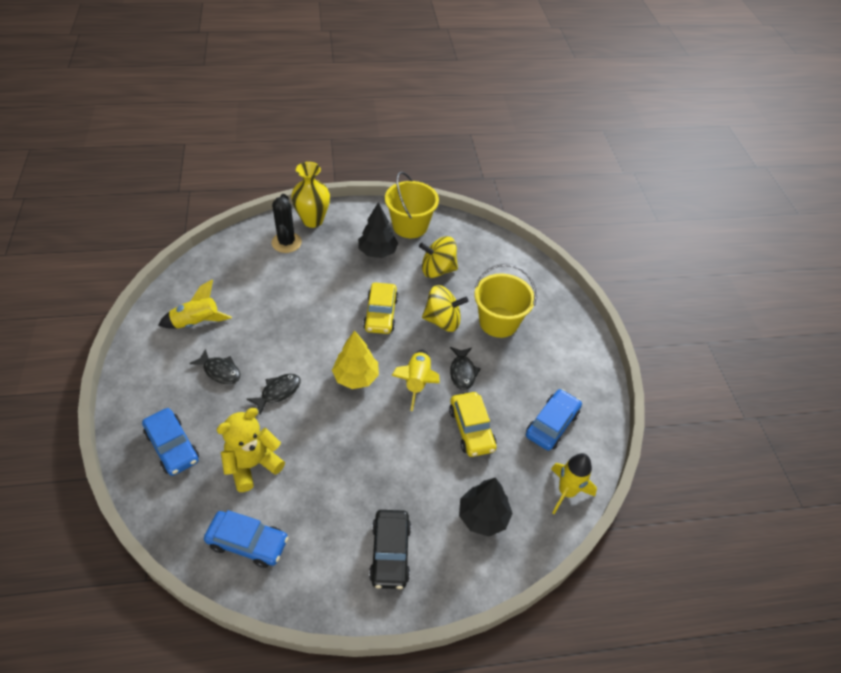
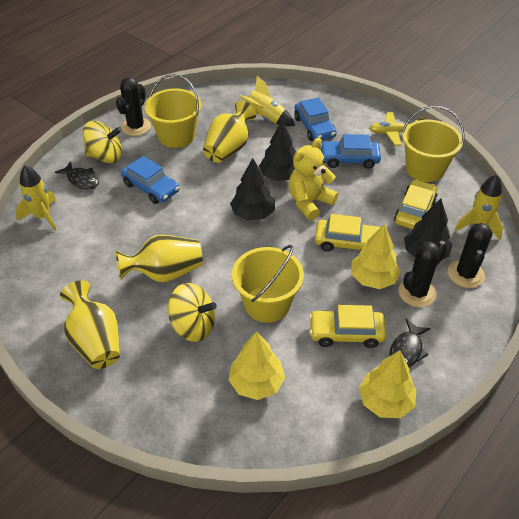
black cactus: 1 -> 3
black car: 1 -> 0
black fish: 3 -> 2
black tree: 2 -> 3
yellow bucket: 2 -> 3
yellow car: 2 -> 3
yellow plane: 0 -> 1
yellow tree: 1 -> 3
yellow vase: 1 -> 3

